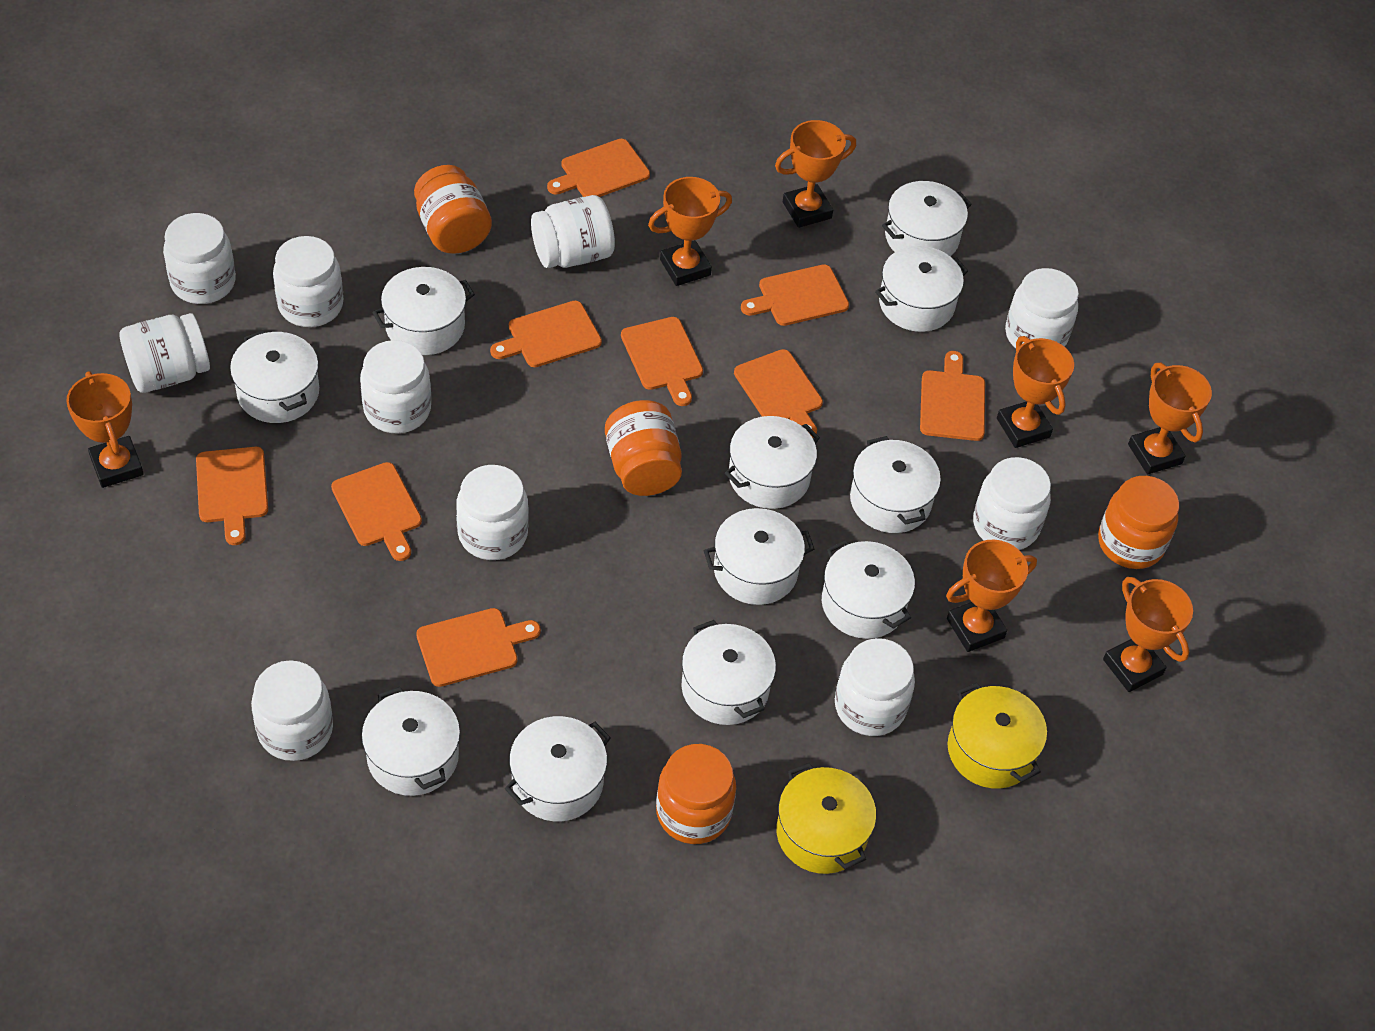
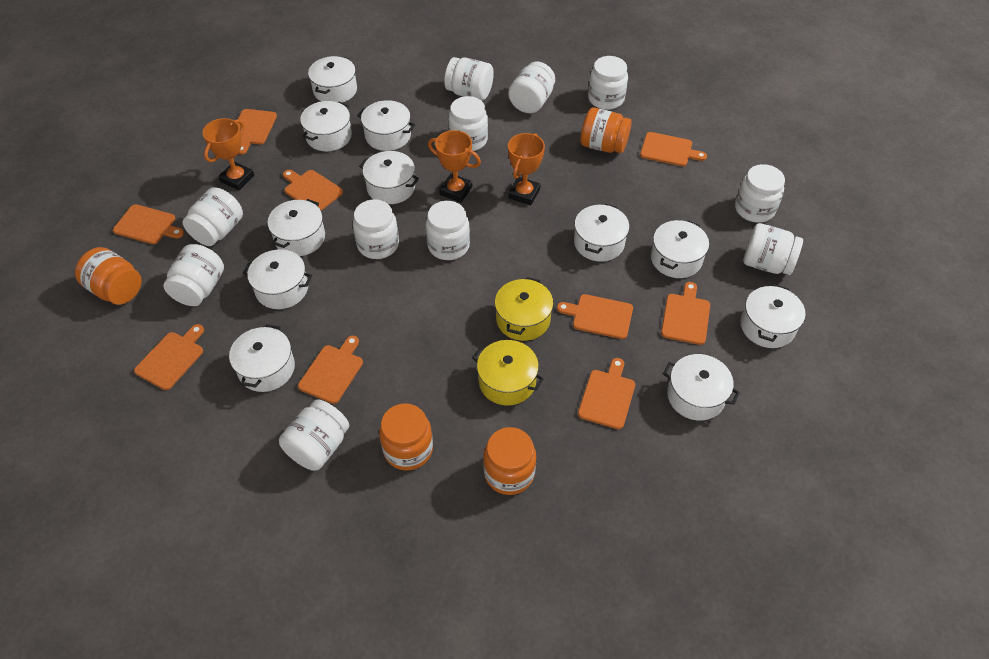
orange trophy: 7 -> 3
white jar: 10 -> 11

